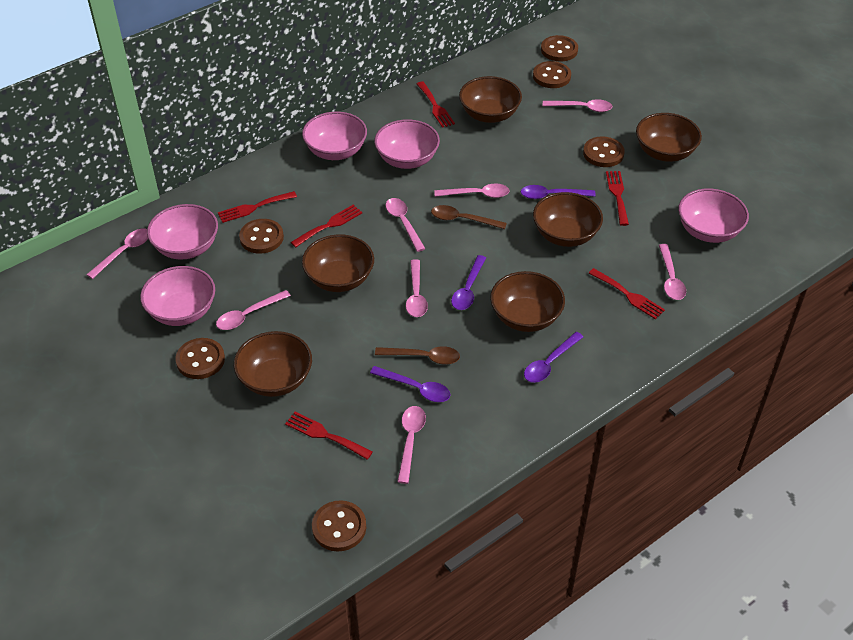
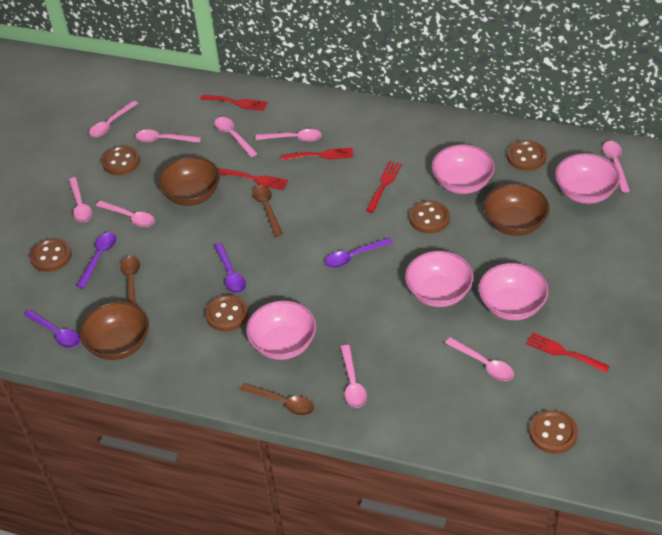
brown bowl: 6 -> 3
brown spoon: 2 -> 3
pink spoon: 8 -> 9
red fork: 6 -> 5

